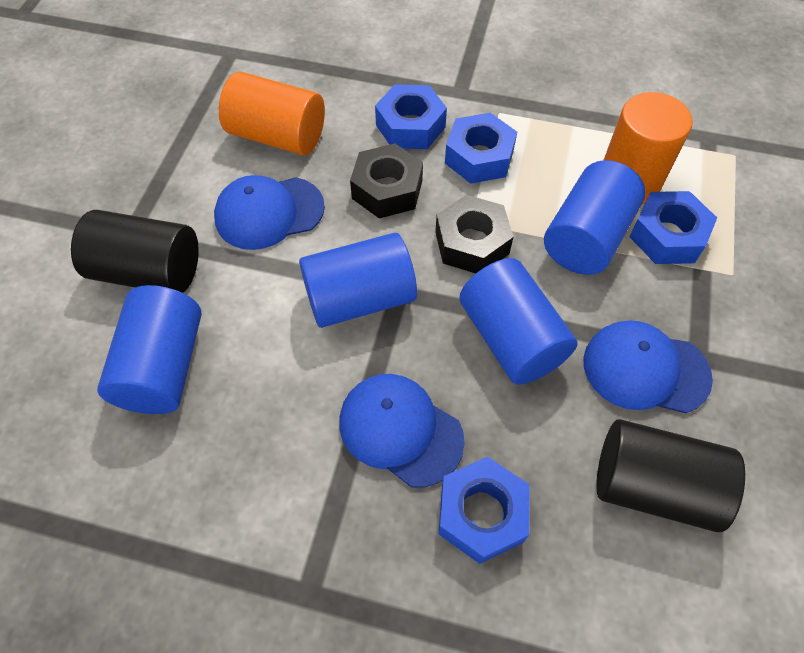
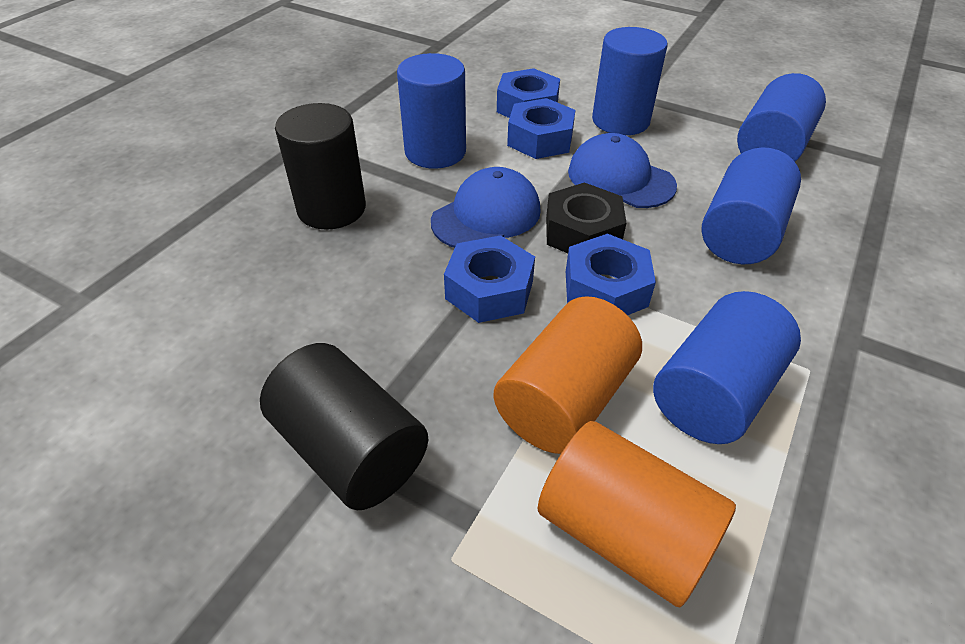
black nut: 2 -> 1
blue cap: 3 -> 2
blue cylinder: 4 -> 5

